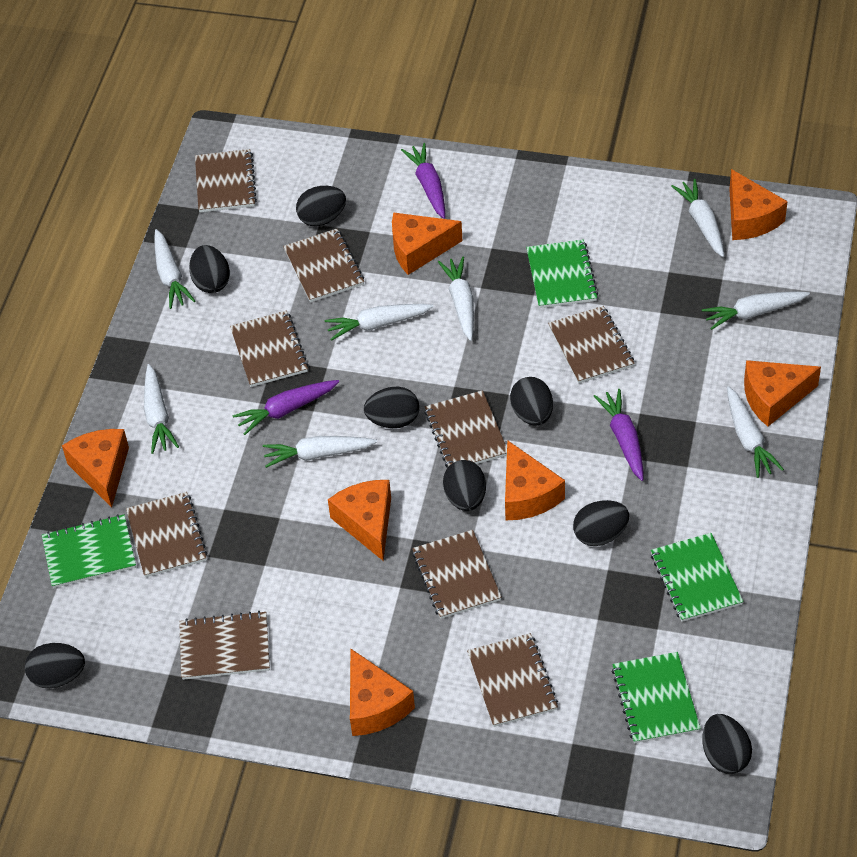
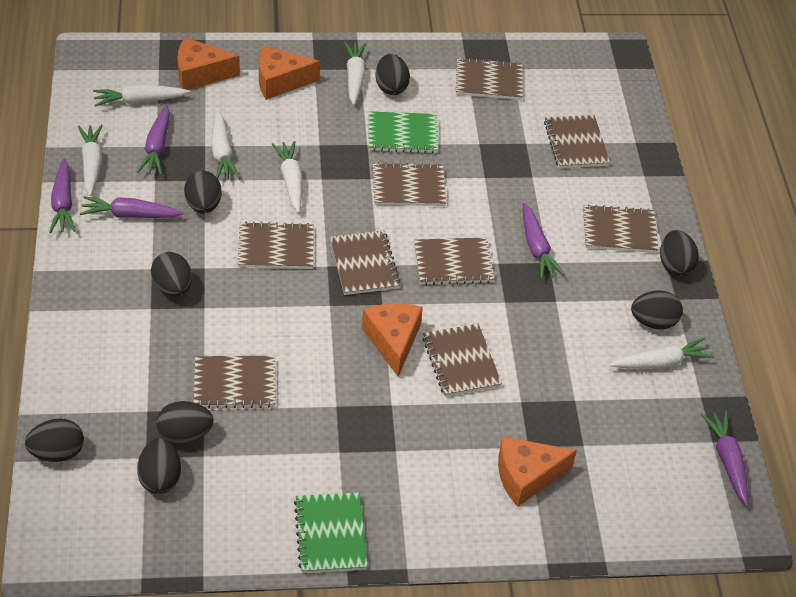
green notebook: 4 -> 2
orange cheese: 7 -> 4
purple carrot: 3 -> 5
white carrot: 8 -> 6

